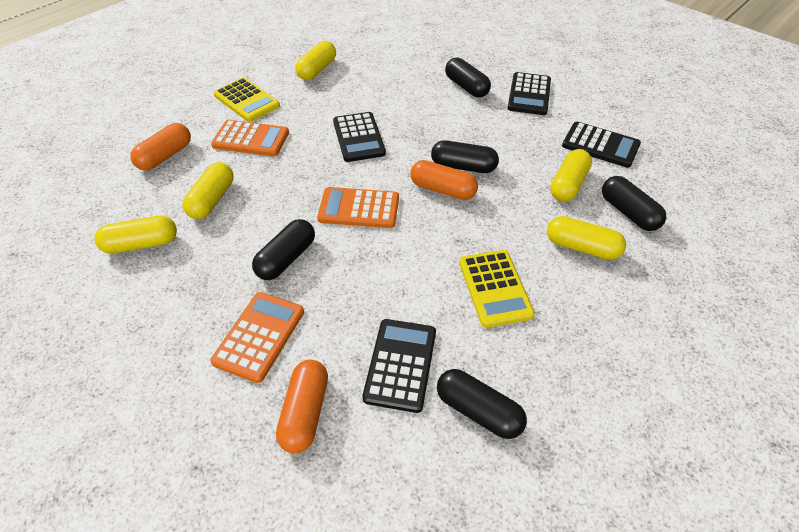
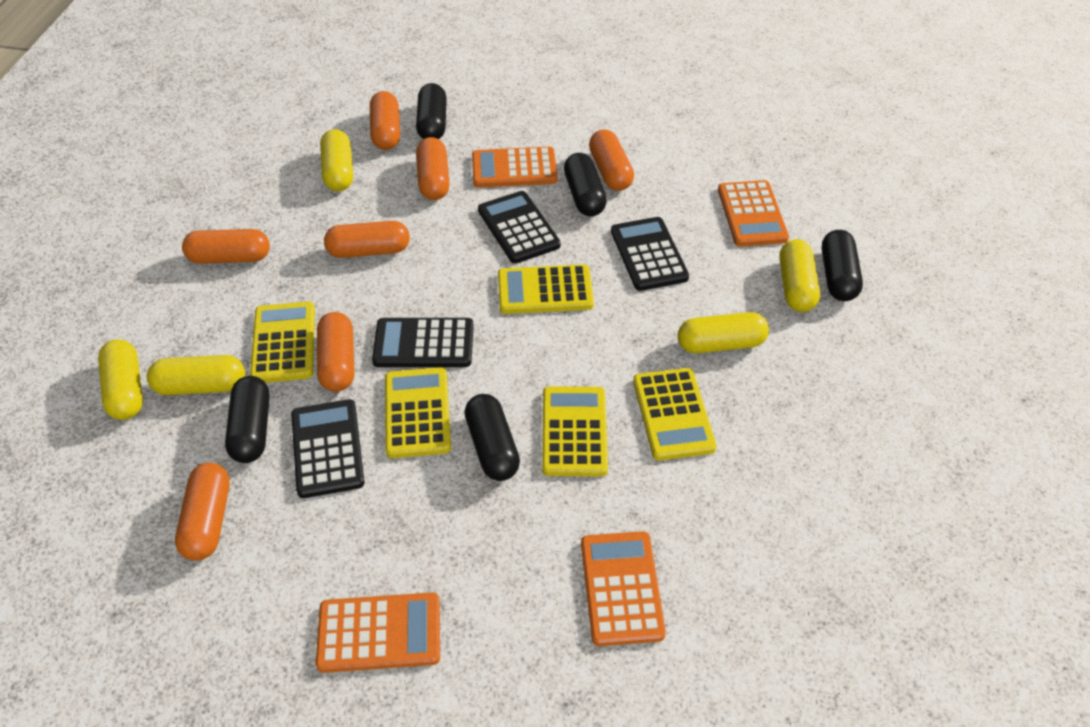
orange calculator: 3 -> 4
orange capsule: 3 -> 7
yellow calculator: 2 -> 5

